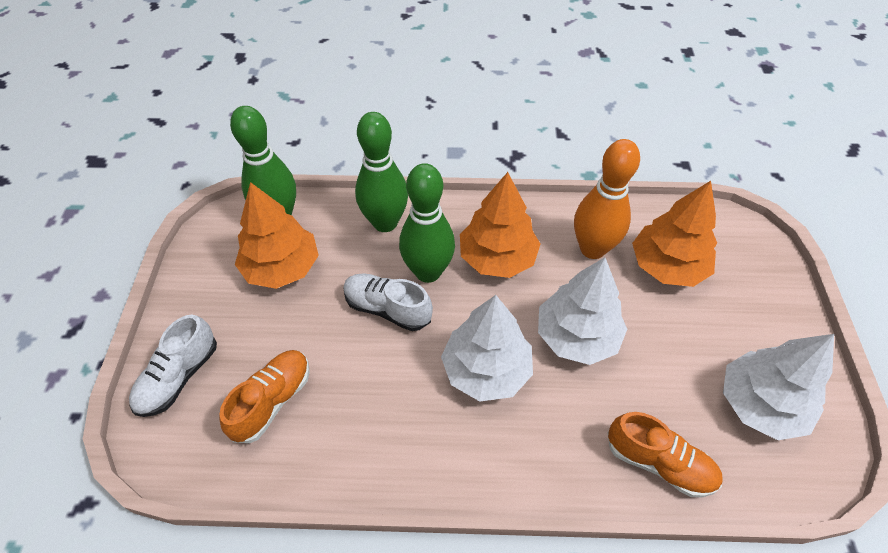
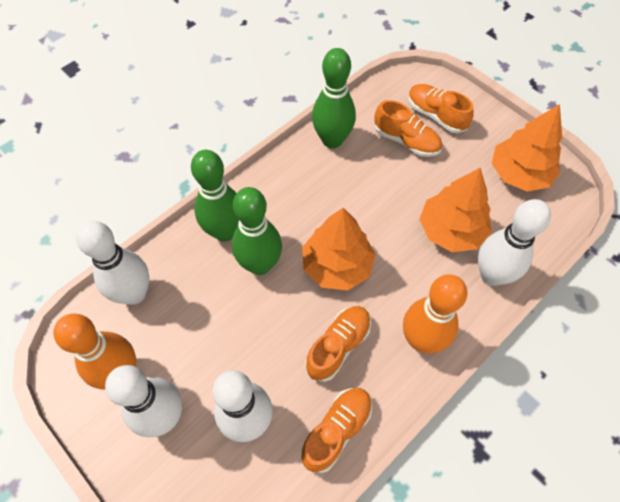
orange bowling pin: 1 -> 2
orange shoe: 2 -> 4
white bowling pin: 0 -> 4
white shoe: 2 -> 0
white tree: 3 -> 0

